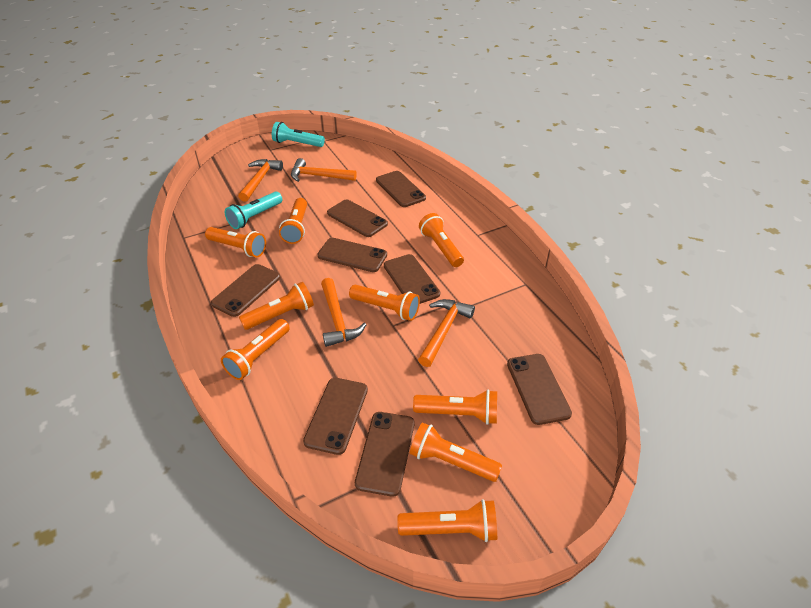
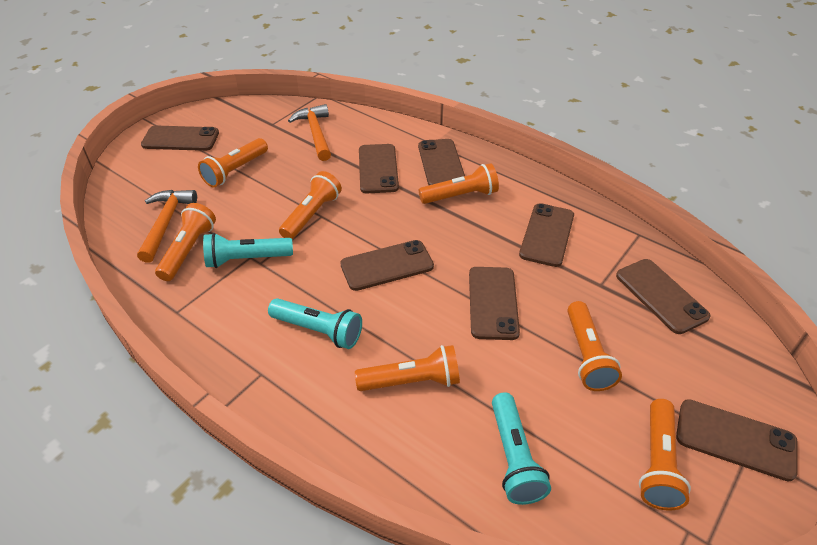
orange flashlight: 9 -> 7
orange hammer: 4 -> 2
turquoise flashlight: 2 -> 3

